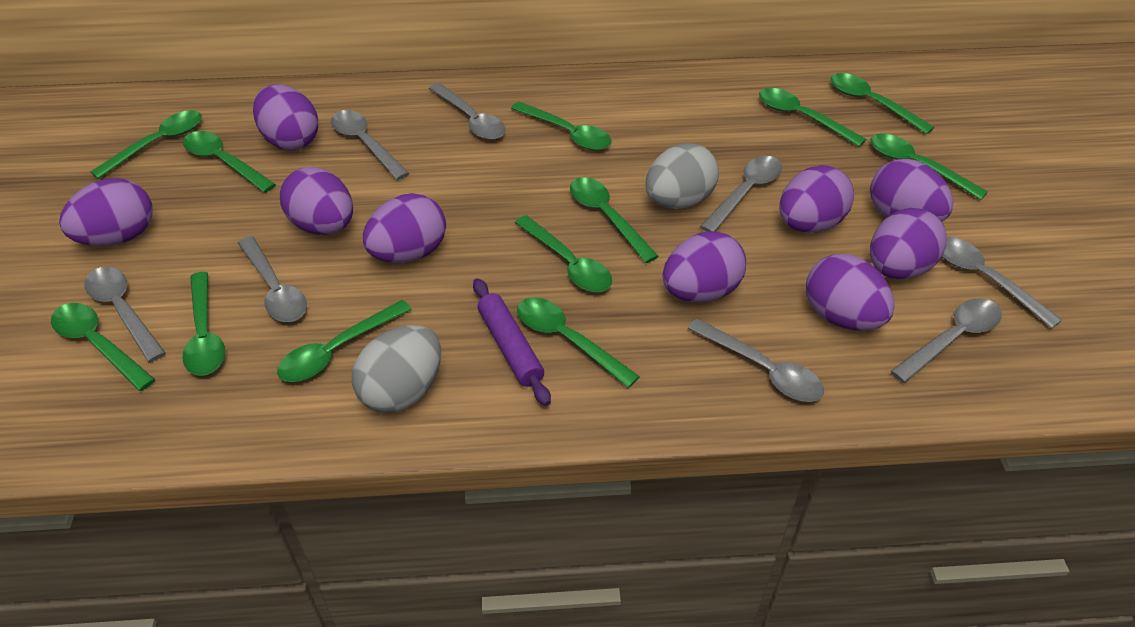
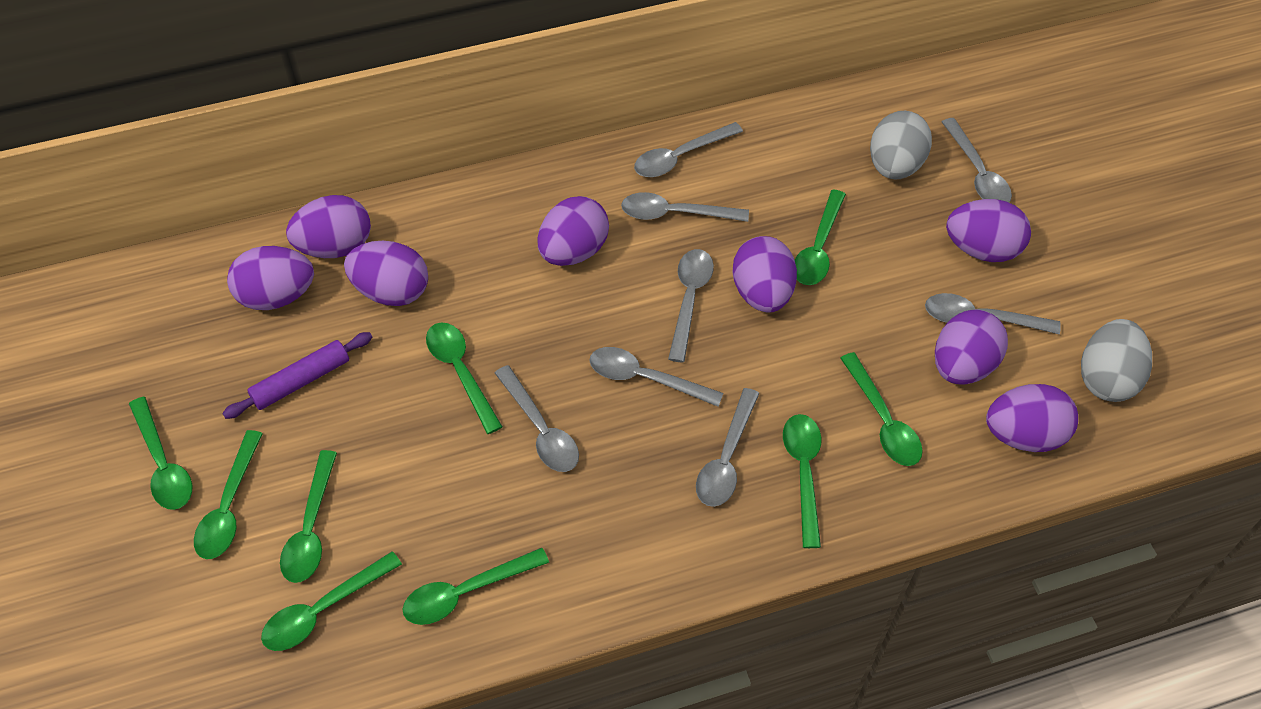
green spoon: 12 -> 9
purple egg: 9 -> 8

